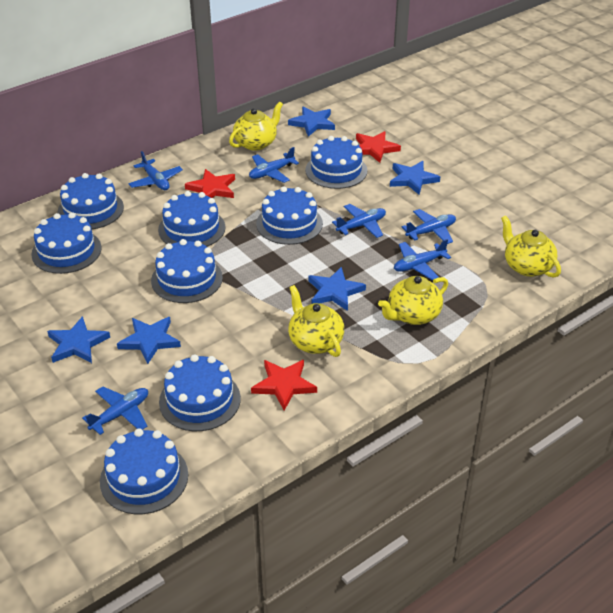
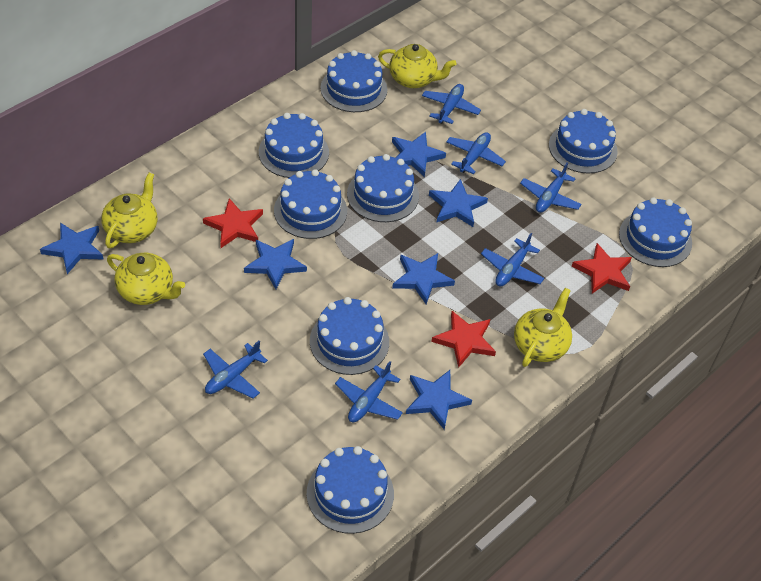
blue star: 5 -> 6

